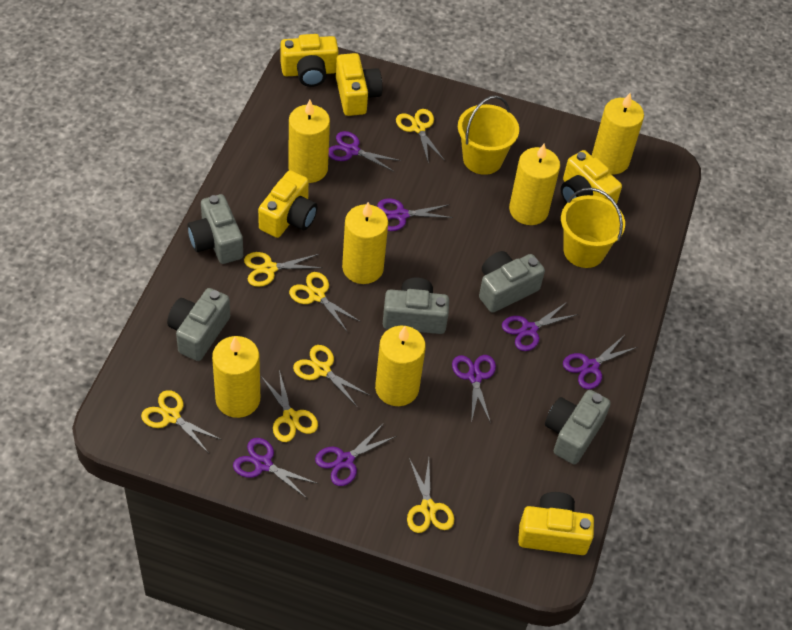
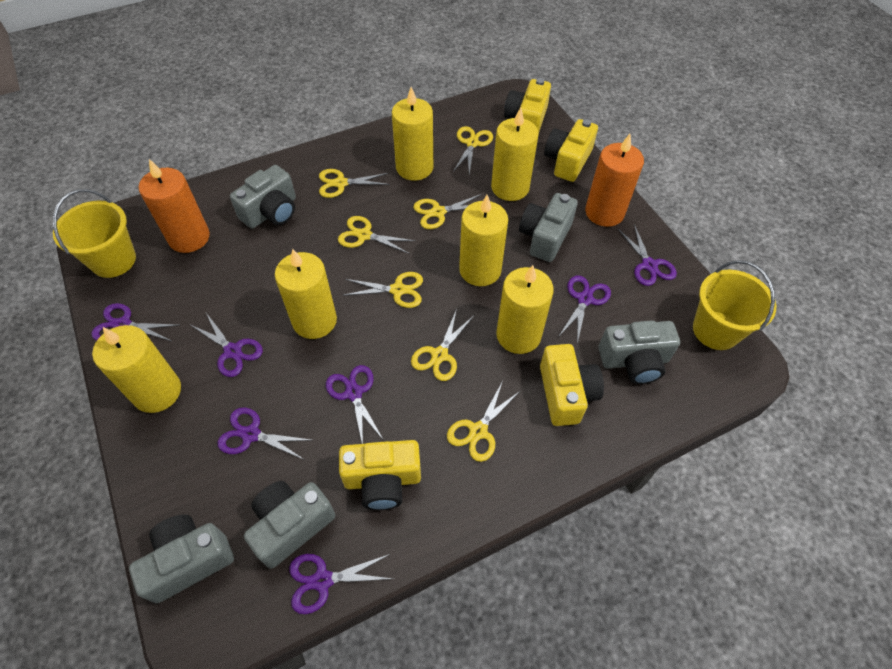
orange candle: 0 -> 2
yellow camera: 5 -> 4

